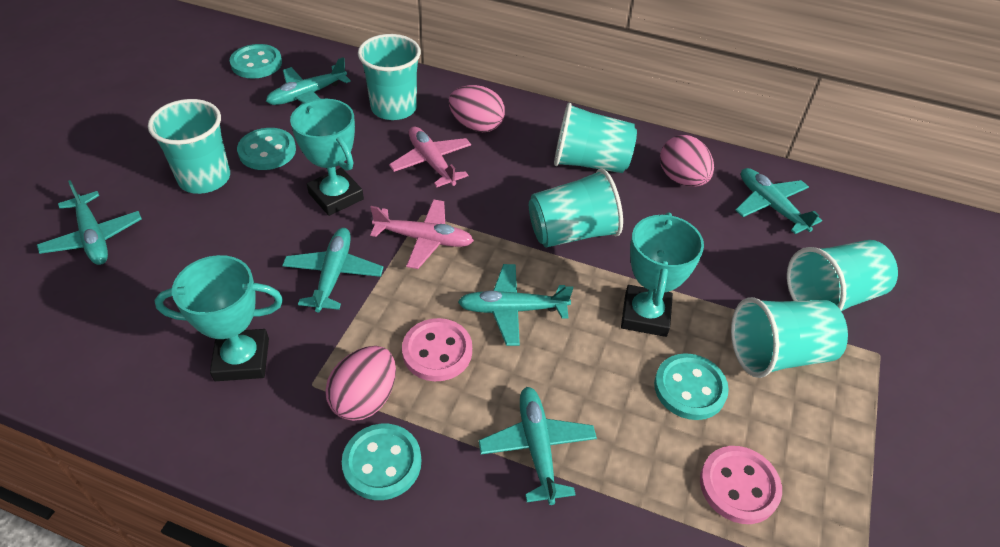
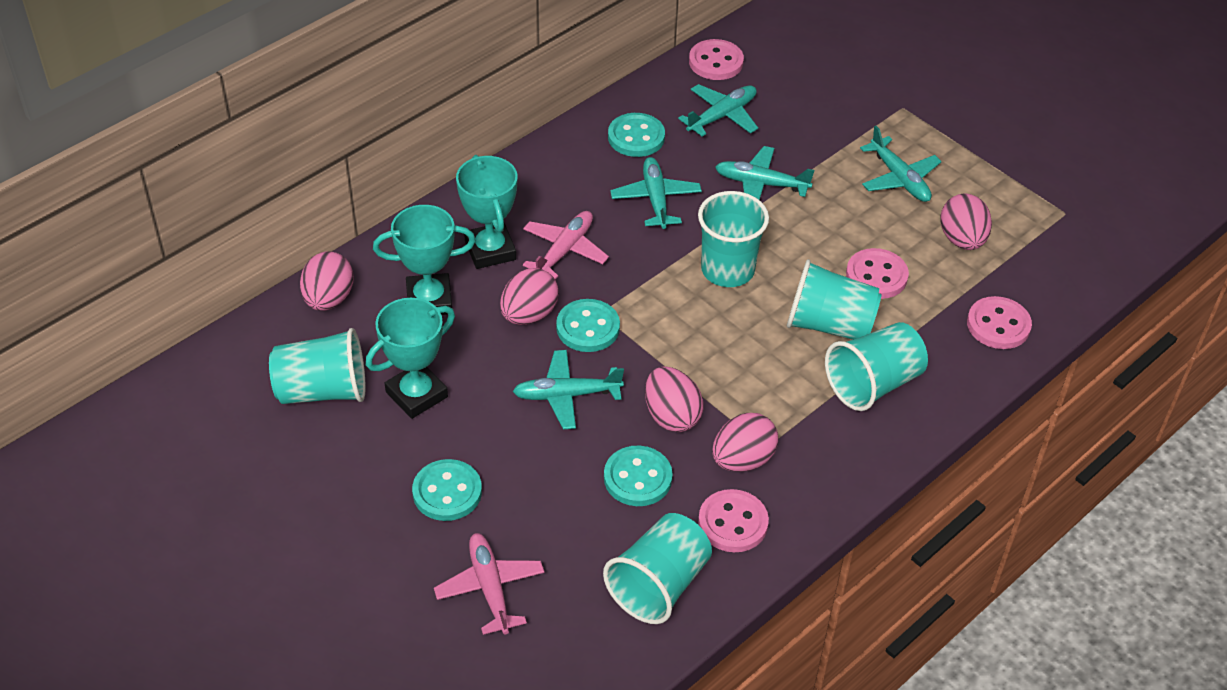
pink button: 2 -> 4
pink egg: 3 -> 5
turquoise cup: 6 -> 5
turquoise plane: 6 -> 5

